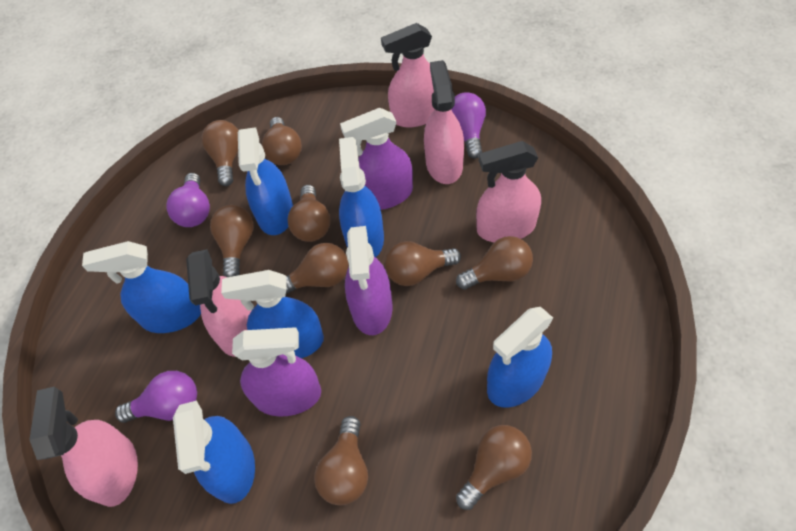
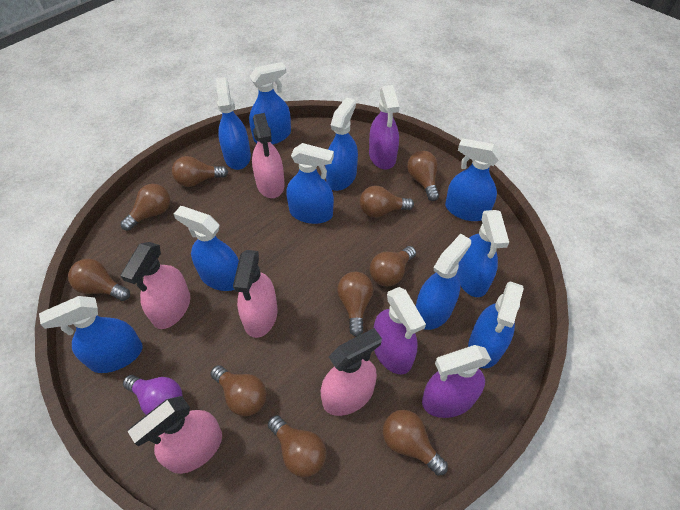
blue spray bottle: 6 -> 10
brown light bulb: 9 -> 10
purple light bulb: 3 -> 1

